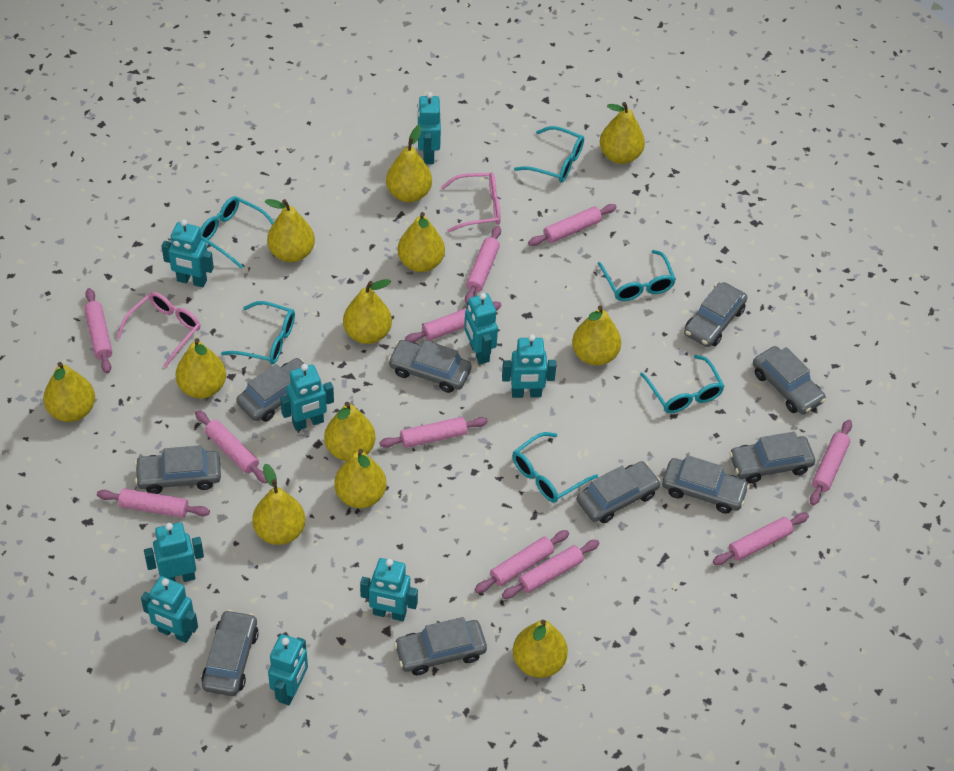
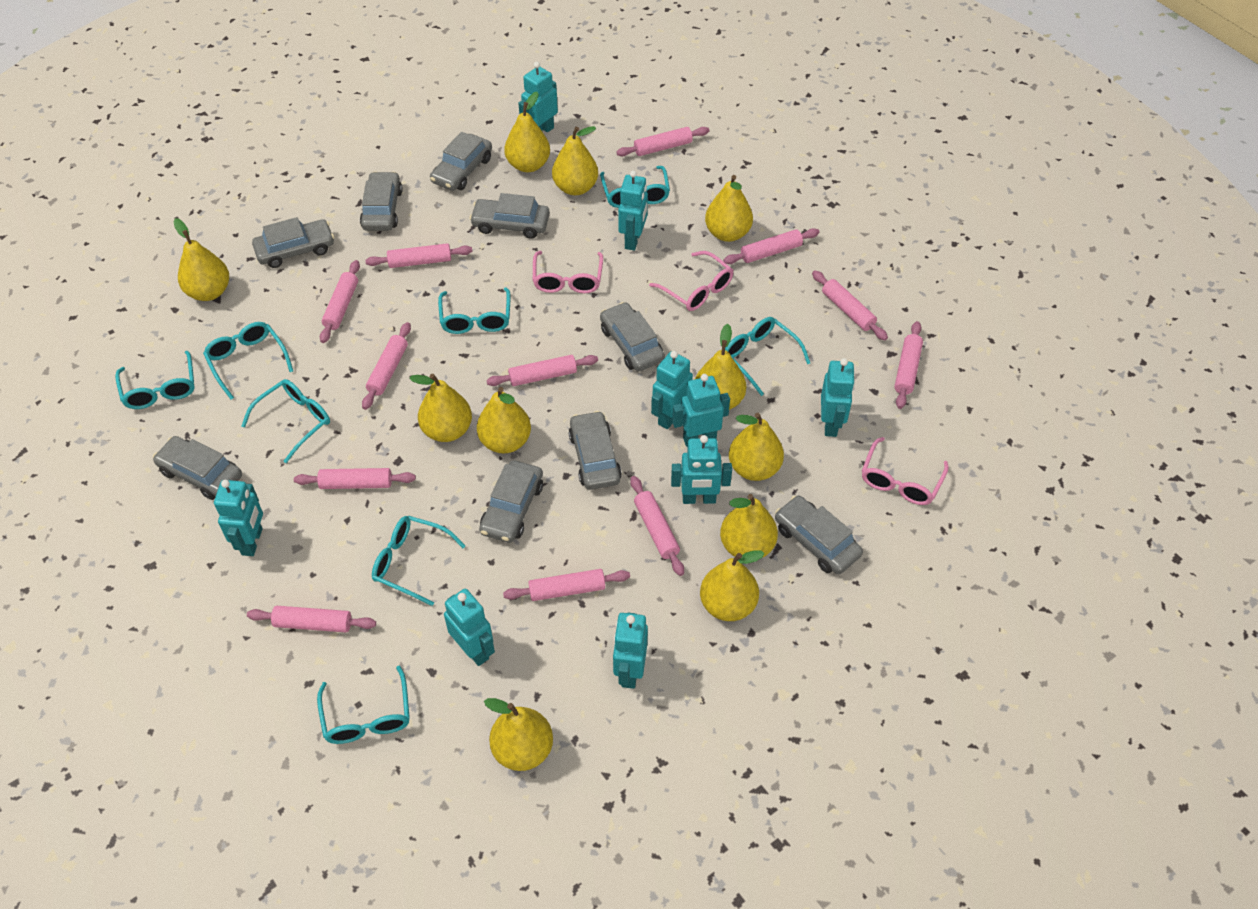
grey car: 10 -> 9
pink glasses: 2 -> 3
pink rolling pin: 11 -> 12
turquoise glasses: 6 -> 8
yellow pear: 12 -> 11

